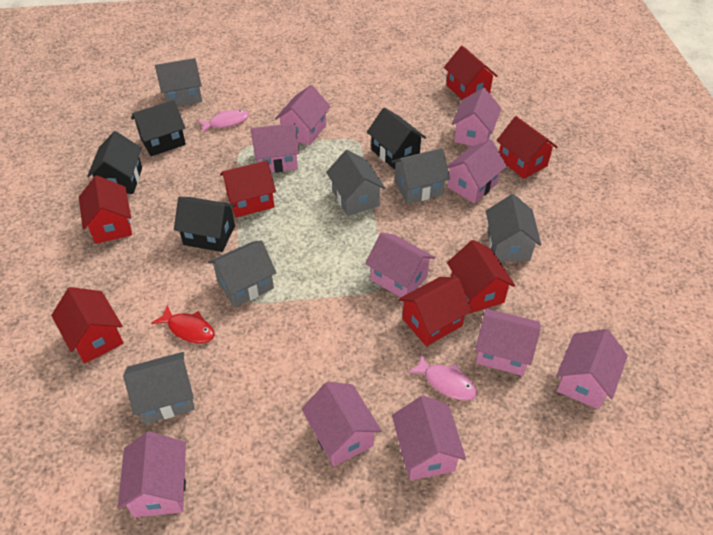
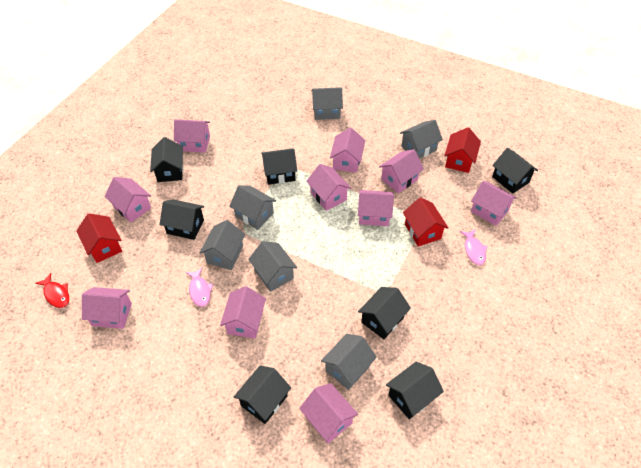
black house: 4 -> 7
red house: 7 -> 3

